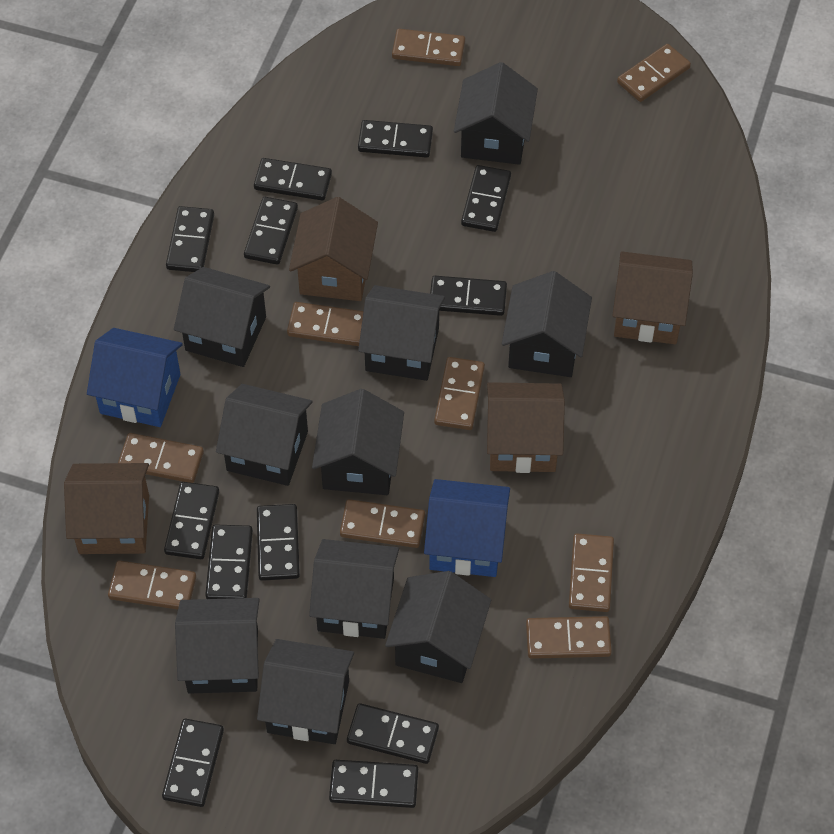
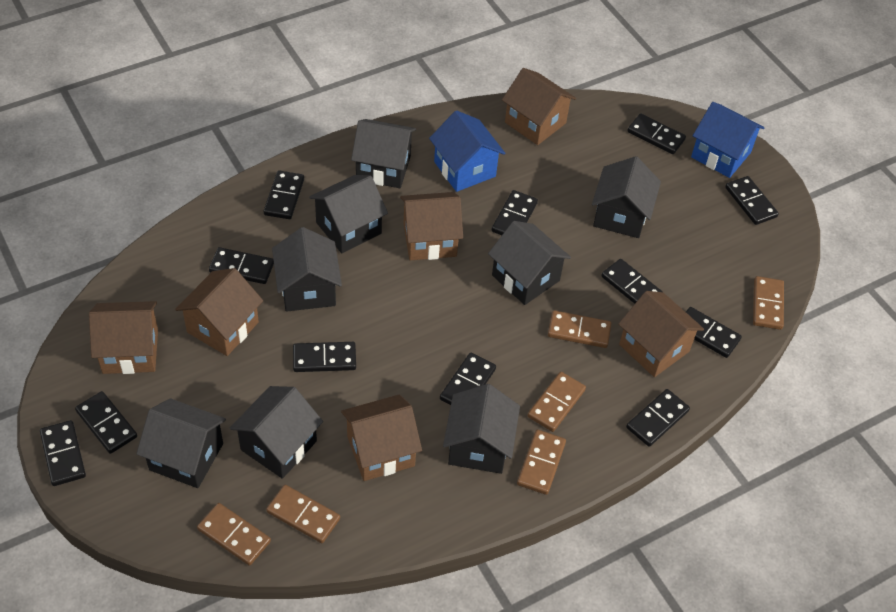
black house: 10 -> 8
brown domino: 9 -> 6
brown house: 4 -> 6

